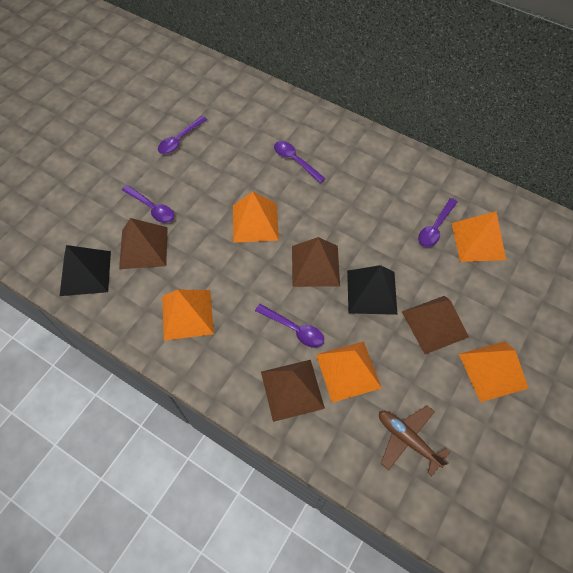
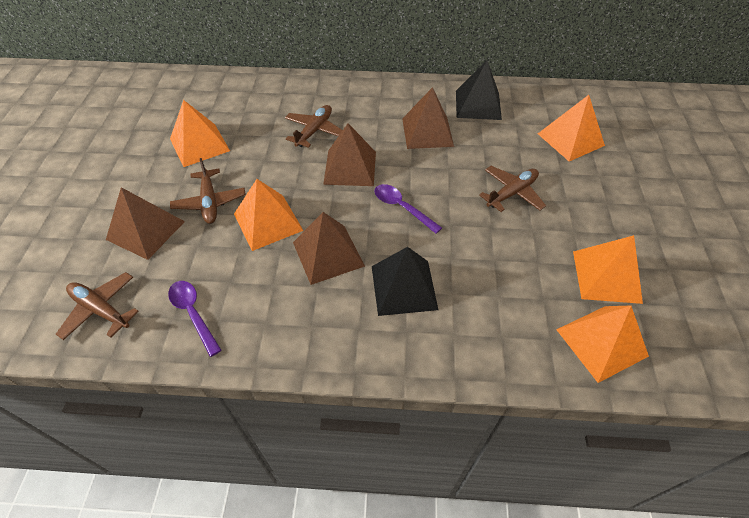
brown plane: 1 -> 4
purple spoon: 5 -> 2

